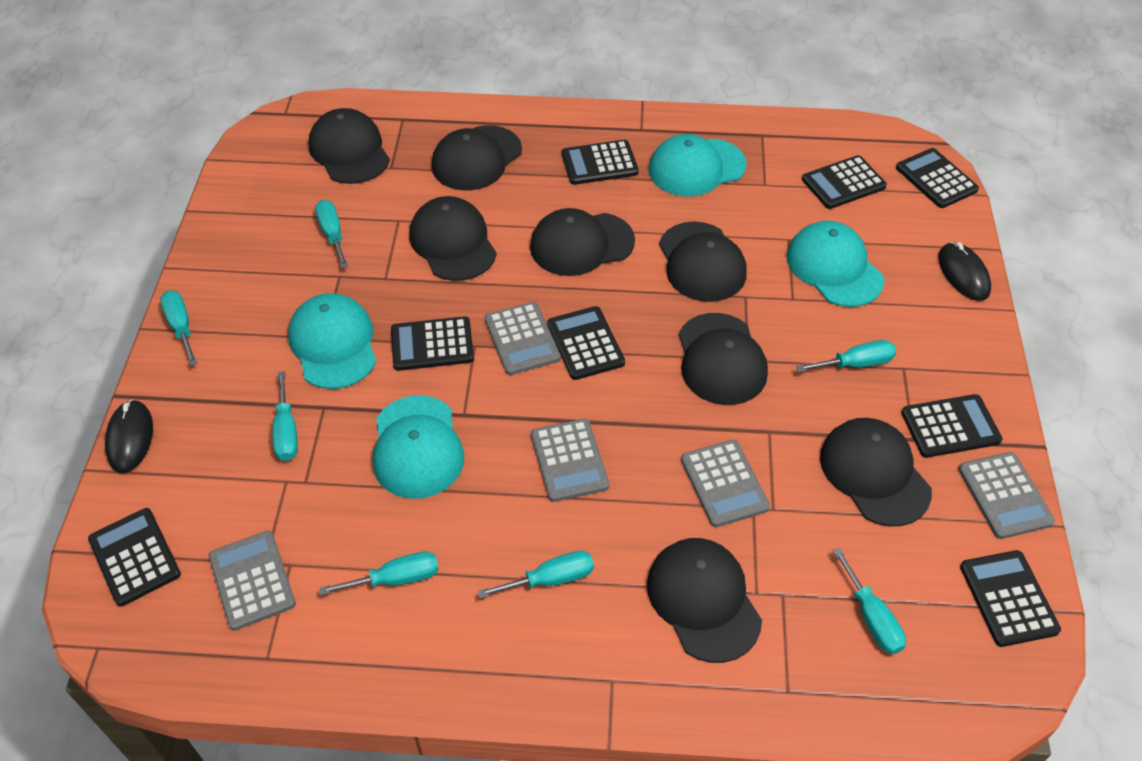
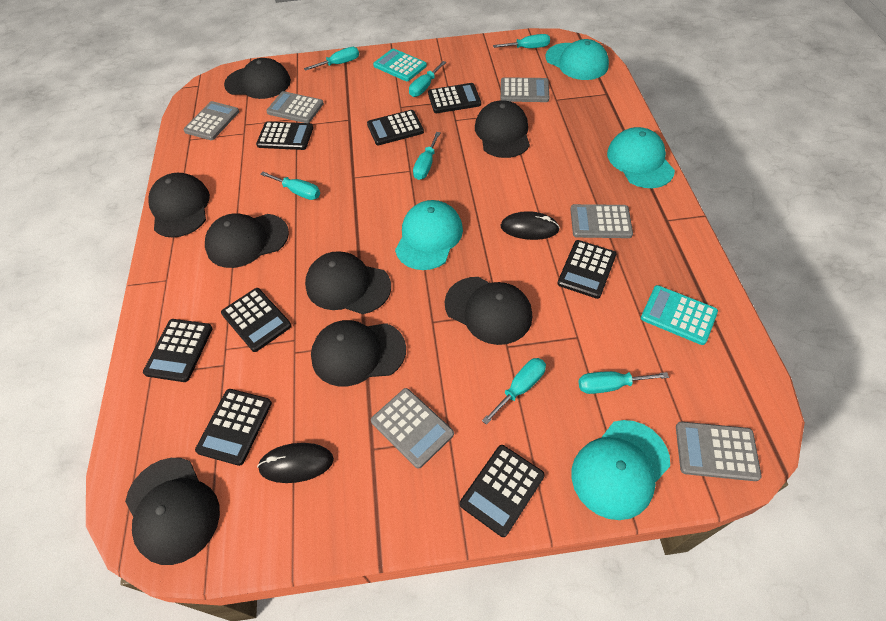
grey calculator: 5 -> 6
turquoise calculator: 0 -> 2

